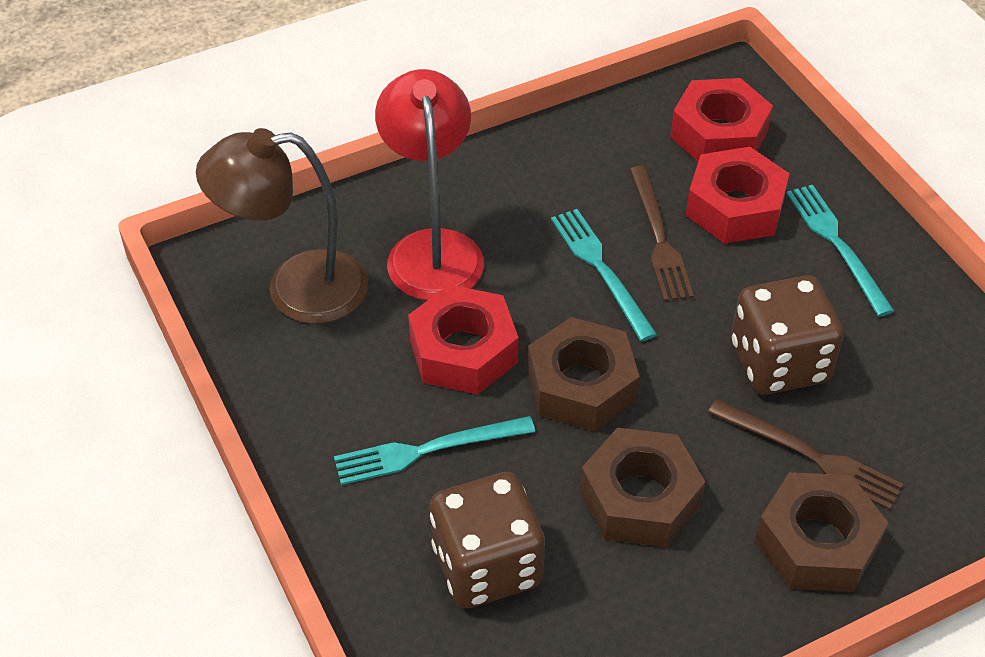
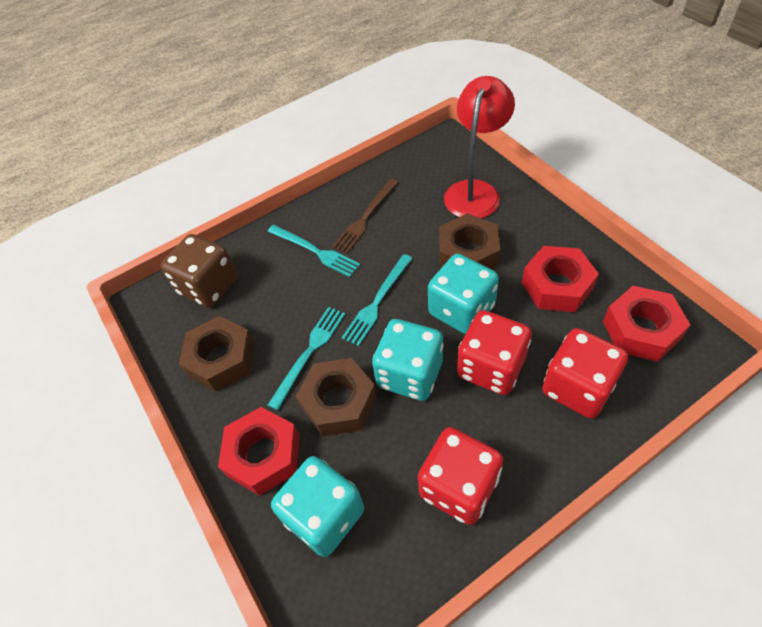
brown dice: 2 -> 1
brown fork: 2 -> 1
brown lamp: 1 -> 0
red dice: 0 -> 3
turquoise dice: 0 -> 3

